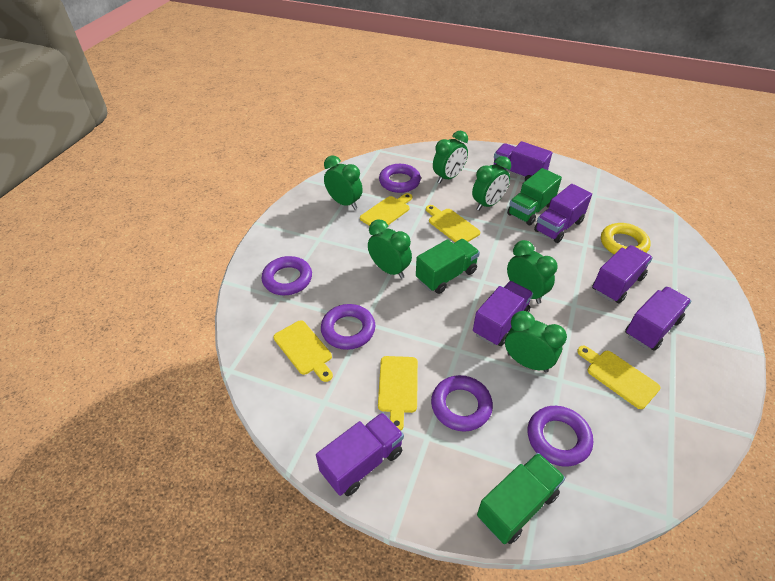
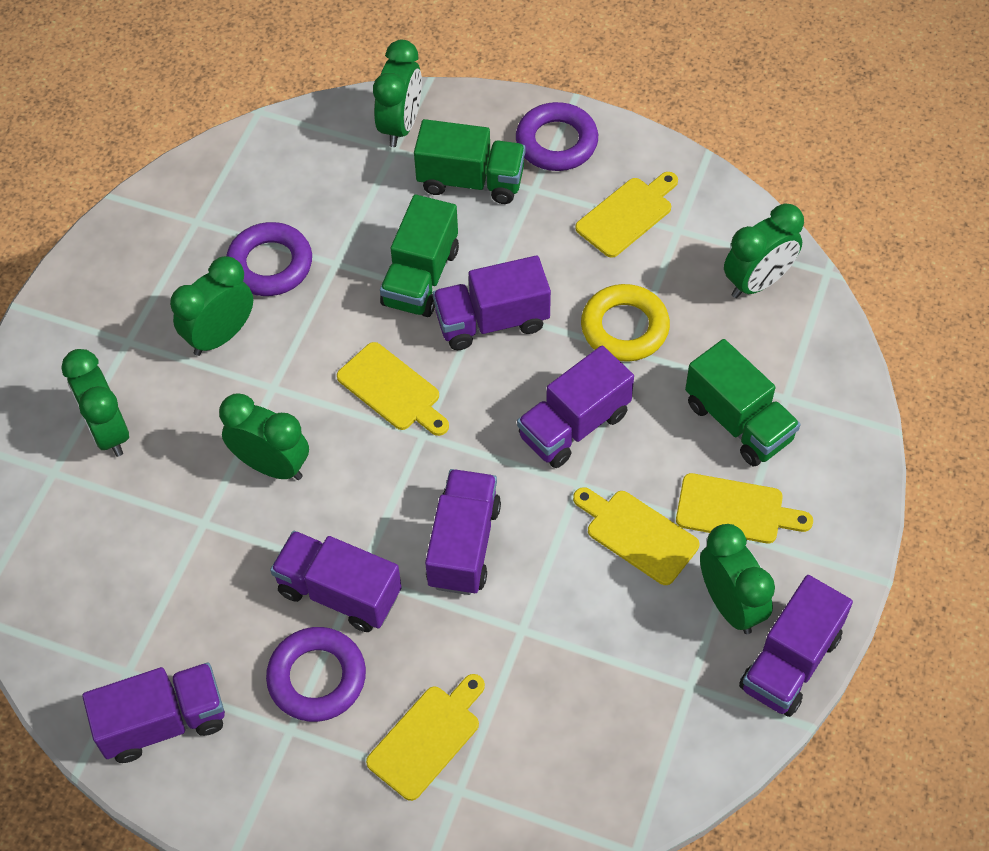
purple ring: 5 -> 3

